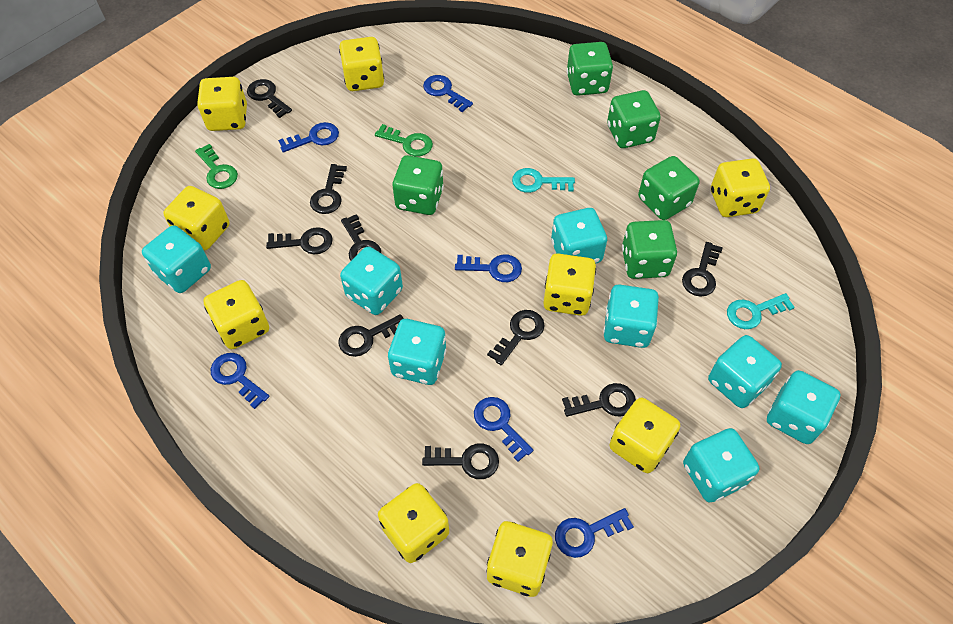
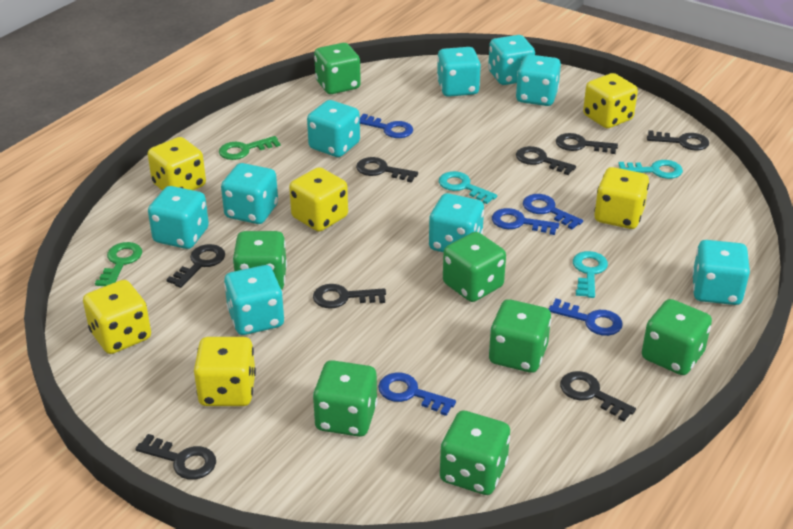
black key: 9 -> 8
blue key: 6 -> 5
green dice: 5 -> 7
turquoise dice: 8 -> 9
turquoise key: 2 -> 3
yellow dice: 9 -> 6

